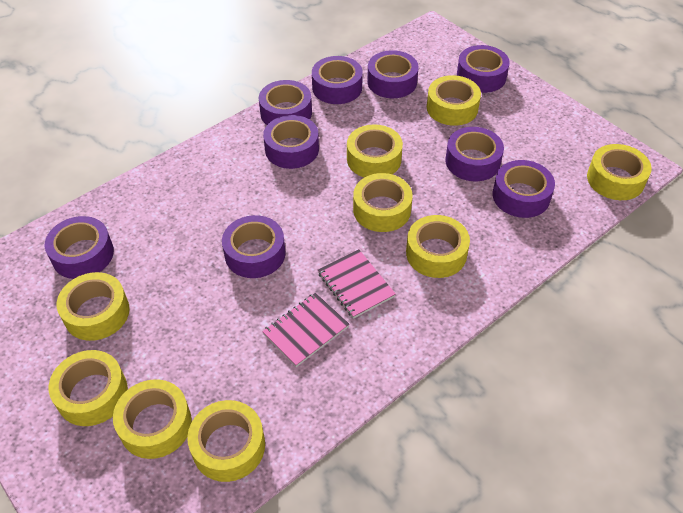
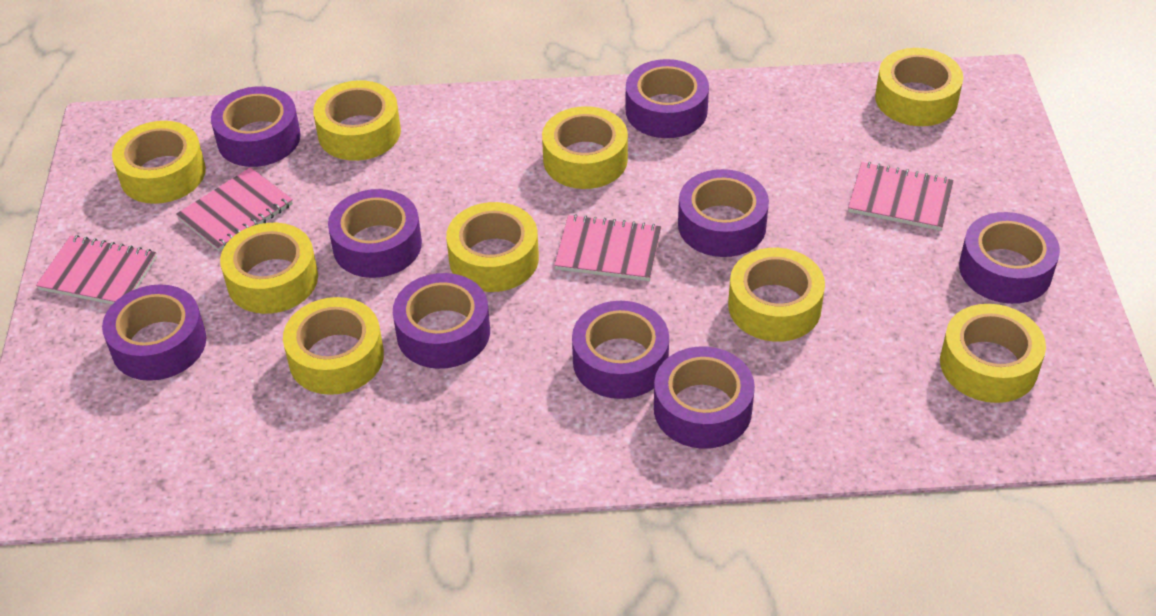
pink notebook: 2 -> 4

